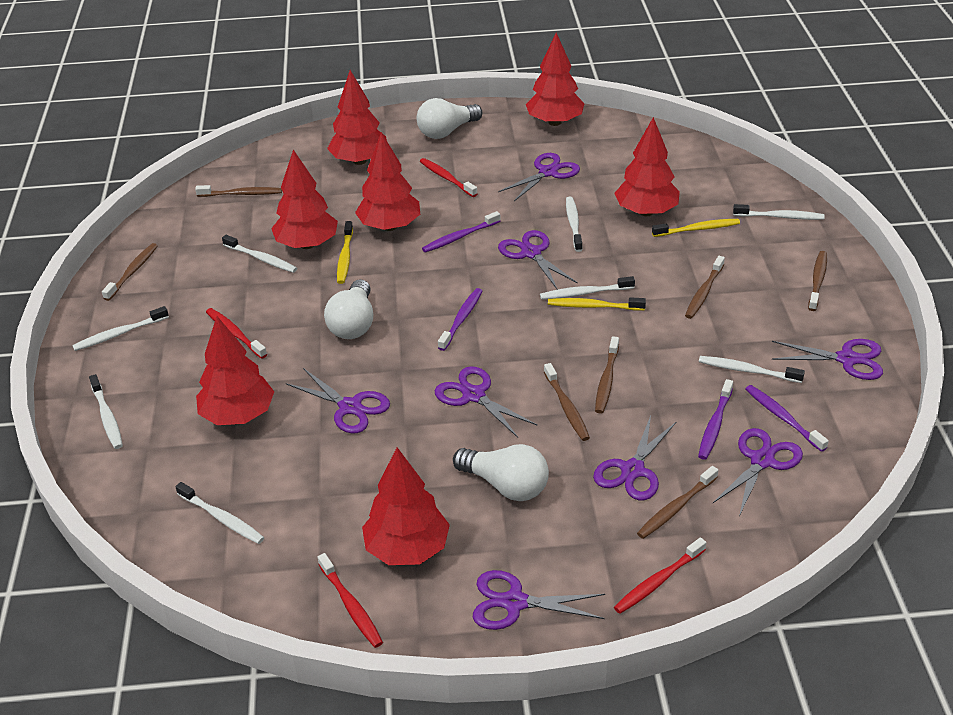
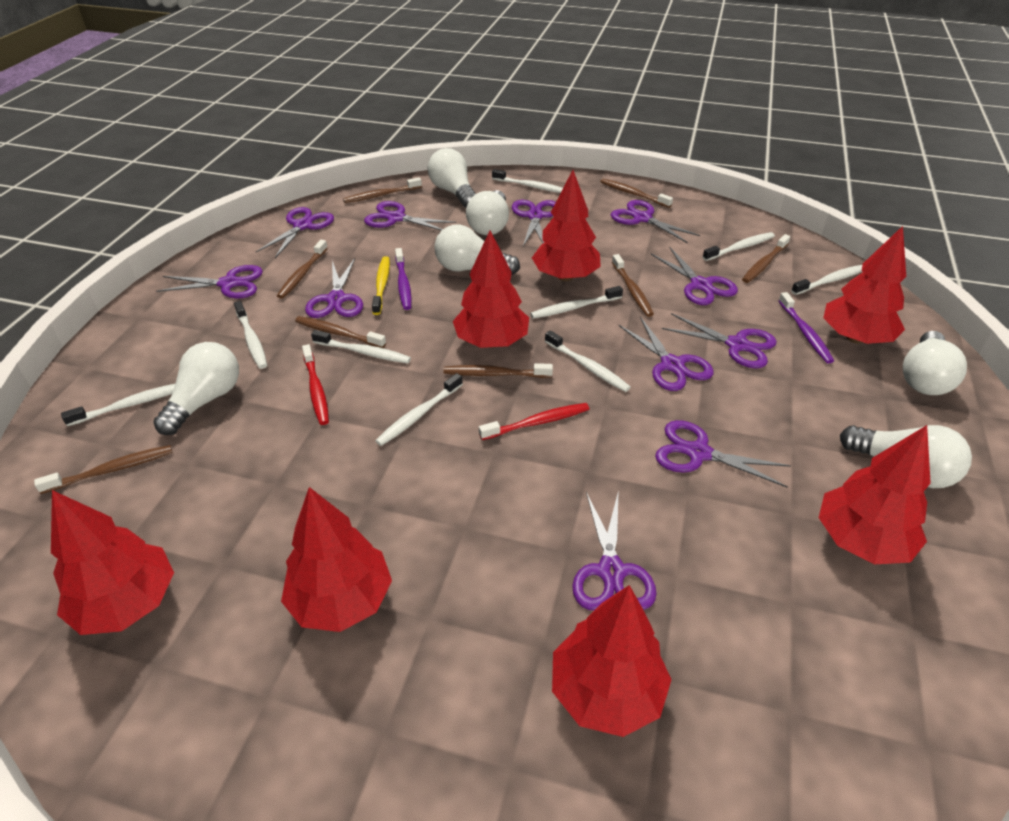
brown toothbrush: 7 -> 8
purple scissors: 8 -> 11
purple toothbrush: 4 -> 2
red toothbrush: 4 -> 2
white light bulb: 3 -> 6
white toothbrush: 8 -> 9
yellow toothbrush: 3 -> 1

